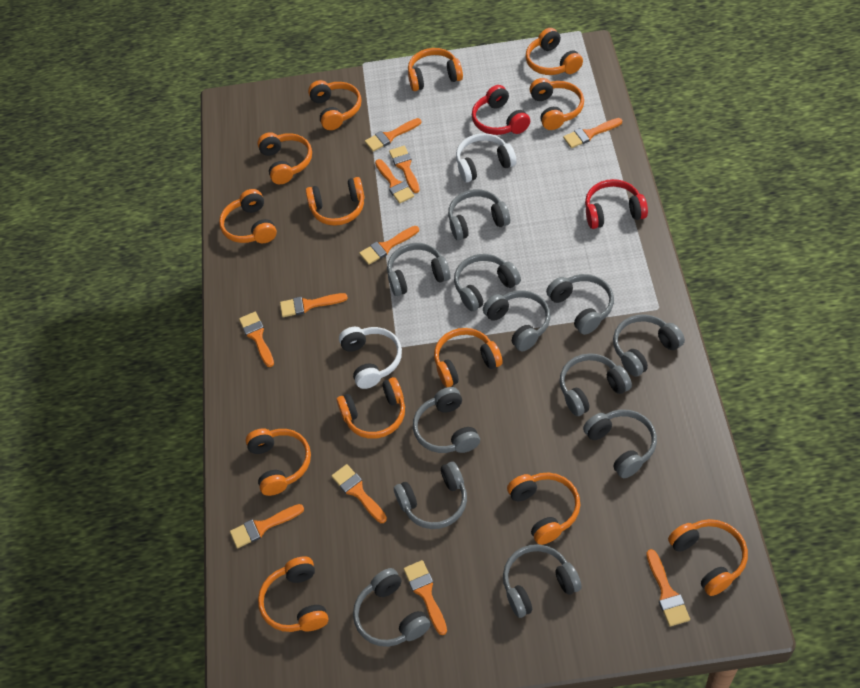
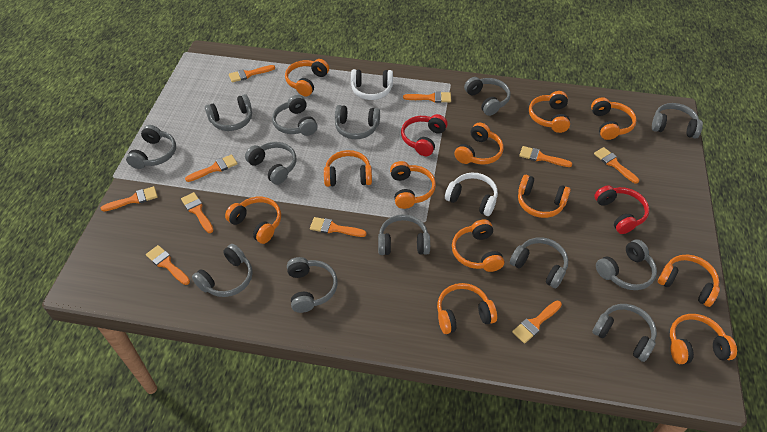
grey headphones: 12 -> 13
orange brush: 11 -> 10
orange headphones: 13 -> 12

